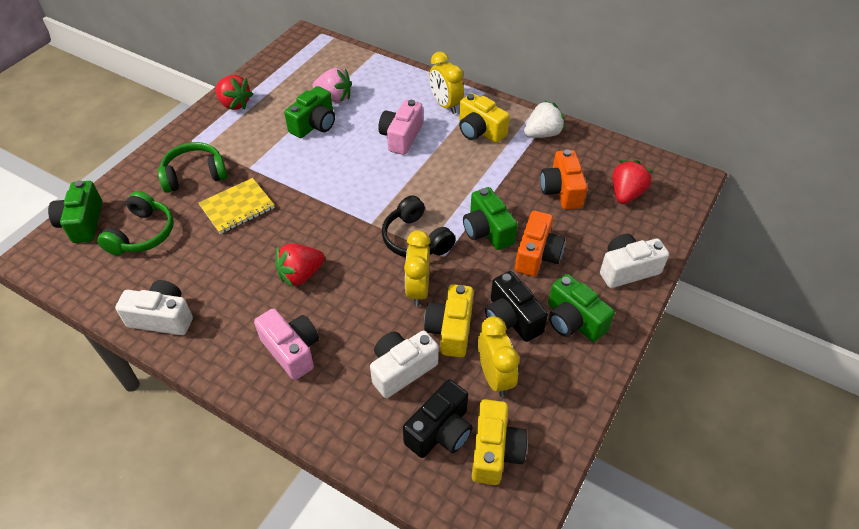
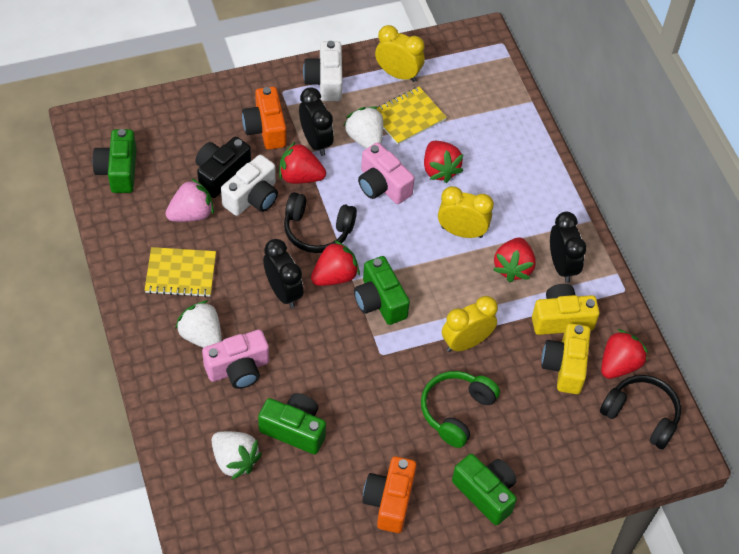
black camera: 2 -> 1
black clock: 0 -> 3
black headphones: 1 -> 2
green headphones: 2 -> 1
red strawberry: 3 -> 5
white camera: 3 -> 2
white strawberry: 1 -> 3
yellow camera: 3 -> 2
yellow notebook: 1 -> 2

